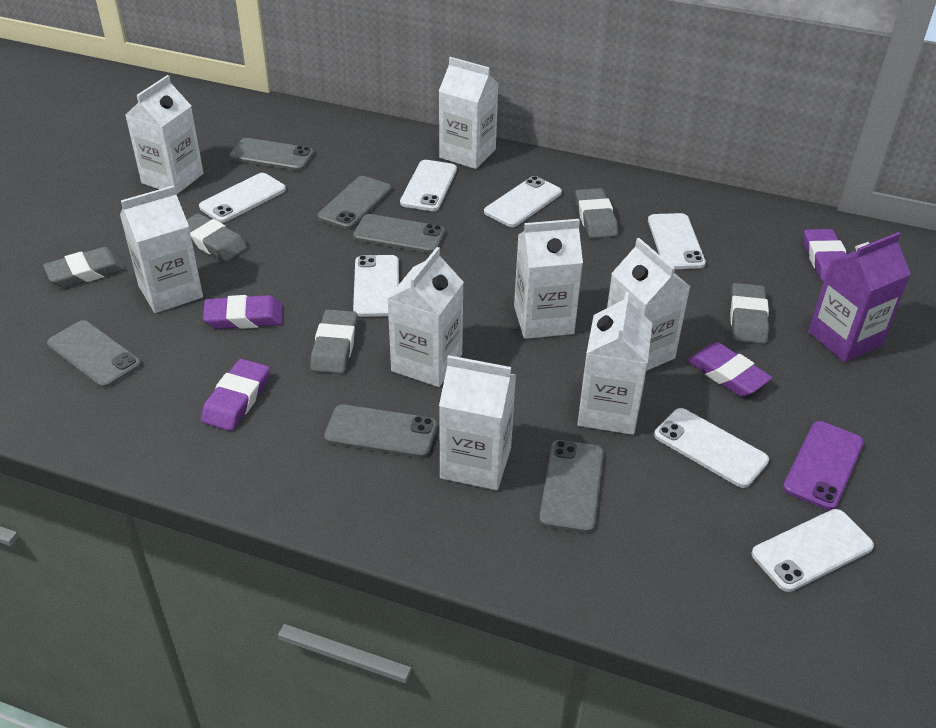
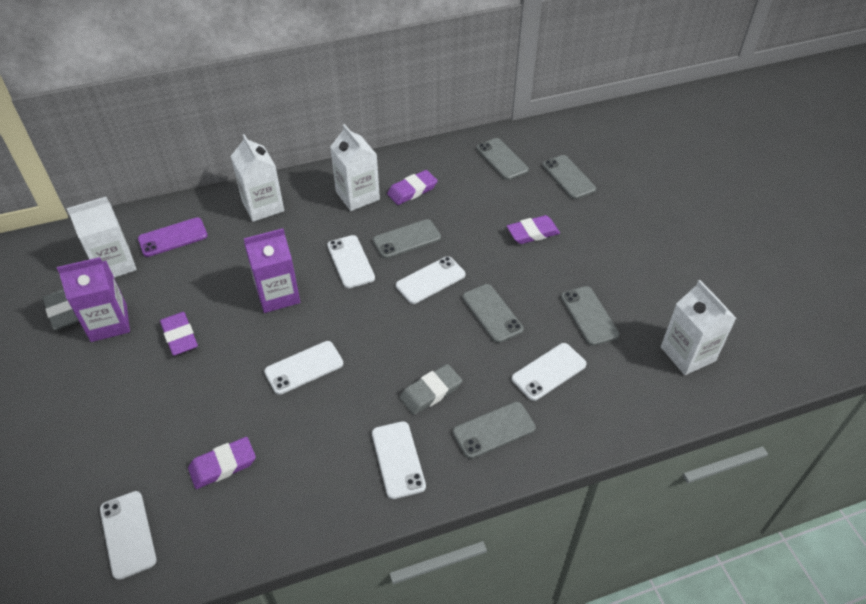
grey eraser: 5 -> 2
purple carton: 1 -> 2
white carton: 8 -> 4
white phone: 7 -> 6

